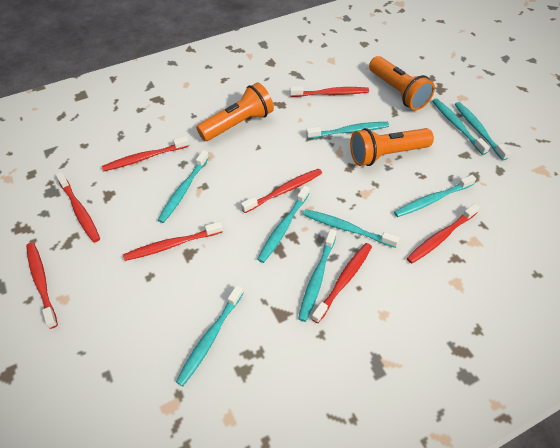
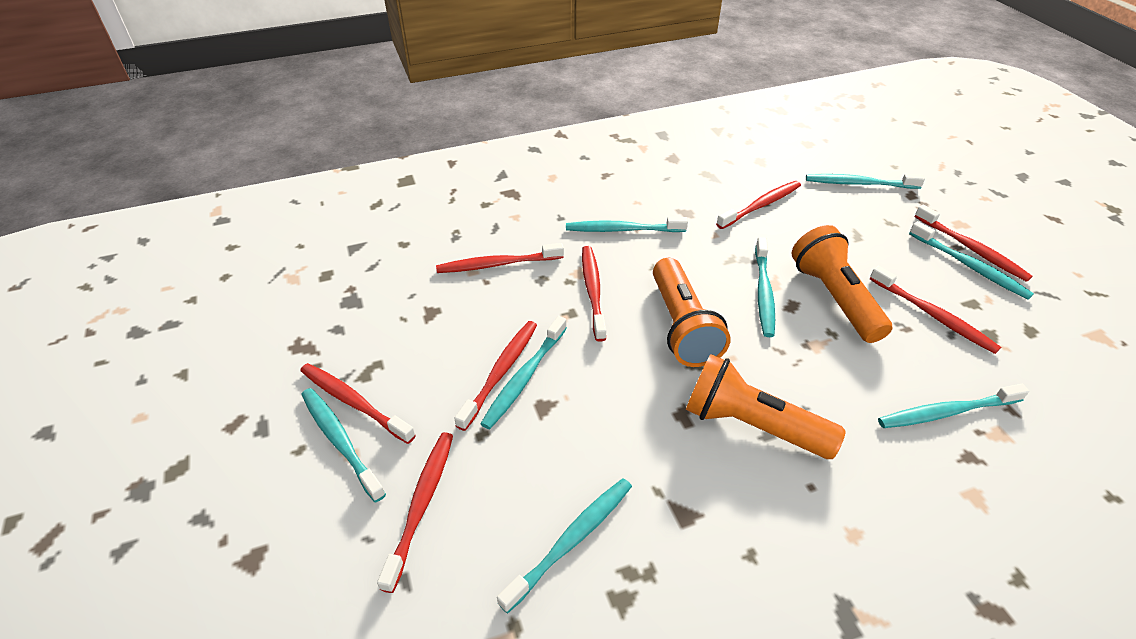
turquoise toothbrush: 9 -> 8

